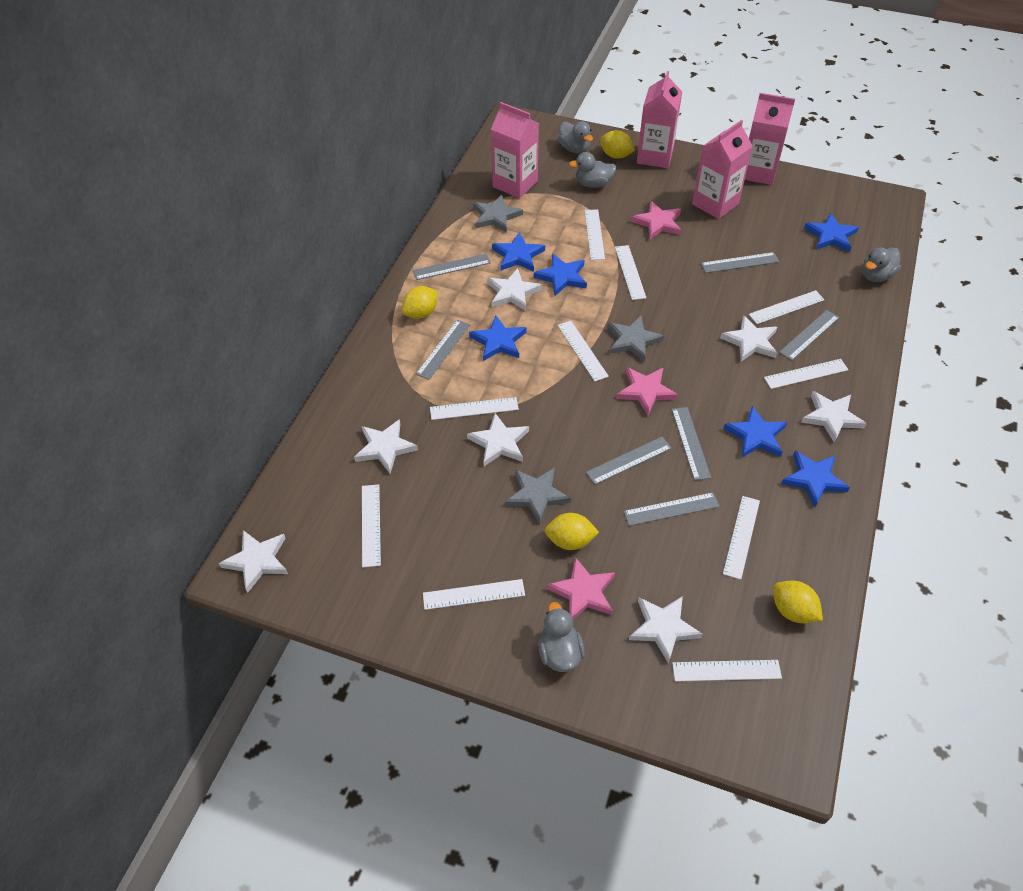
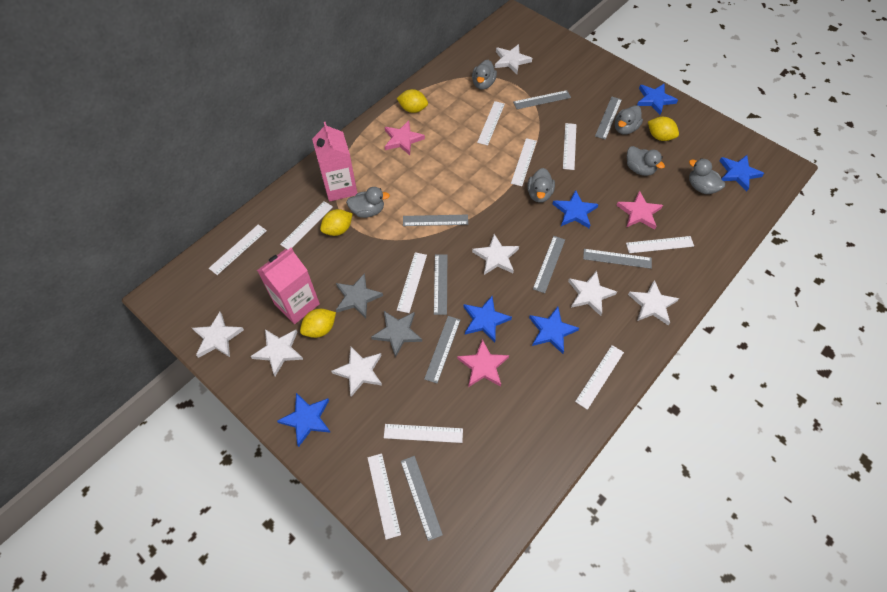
grey duck: 4 -> 6
grey ruler: 7 -> 8
grey star: 3 -> 2
pink carton: 4 -> 2

